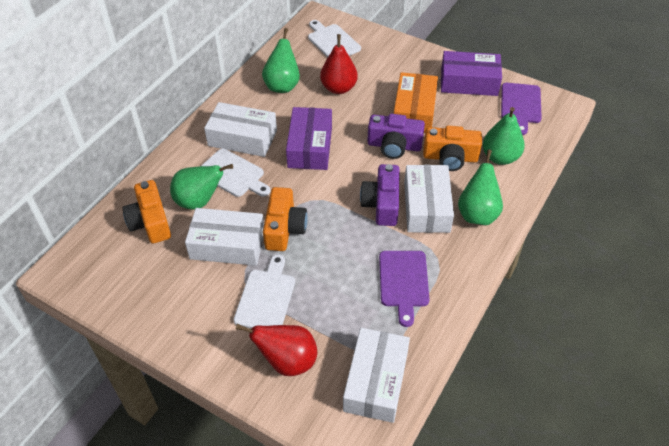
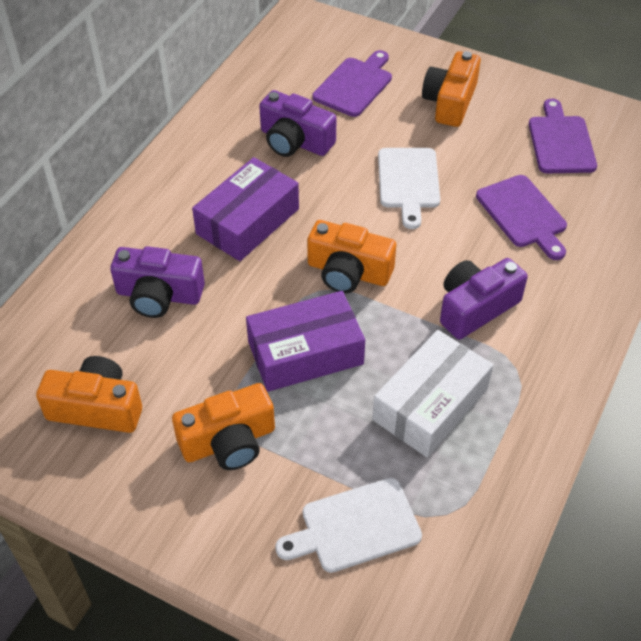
green pear: 4 -> 0
orange box: 1 -> 0
orange camera: 3 -> 4
purple camera: 2 -> 3
purple cutting board: 2 -> 3
red pear: 2 -> 0
white box: 4 -> 1
white cutting board: 3 -> 2

